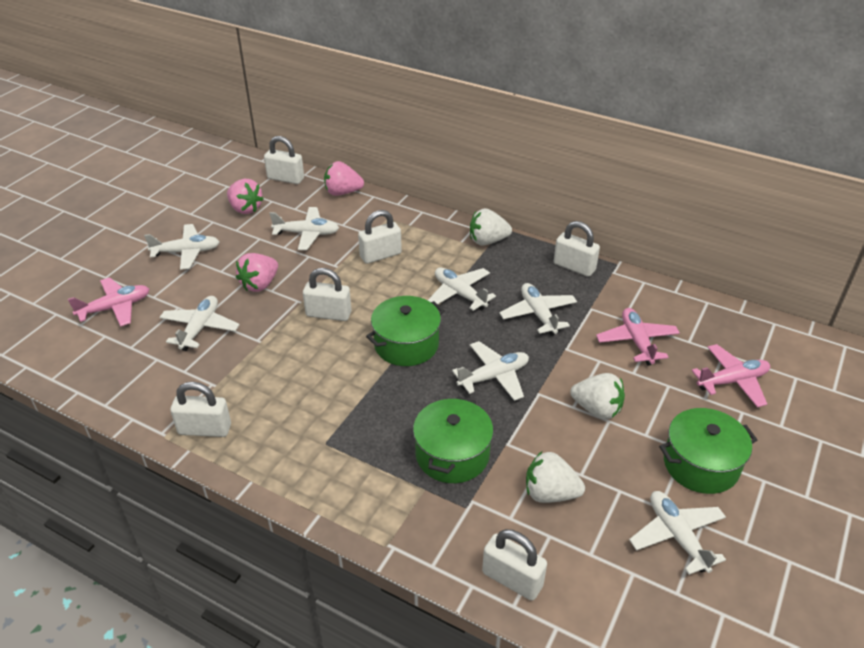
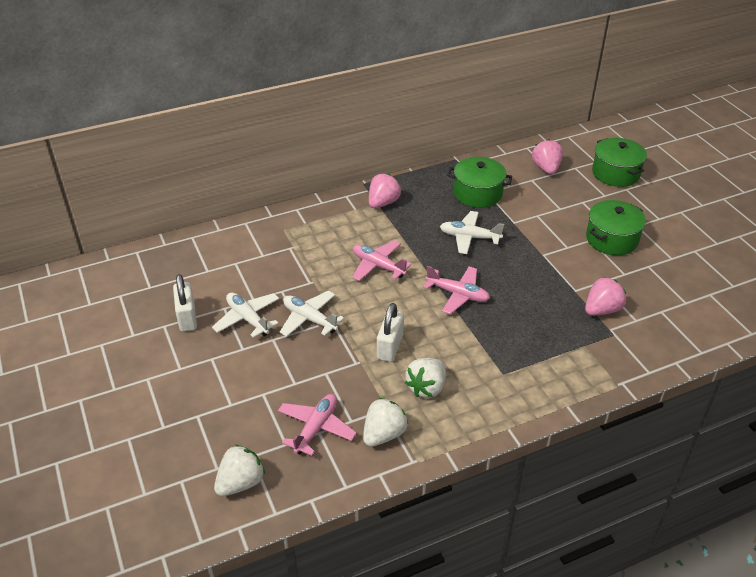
white padlock: 6 -> 2
white plane: 7 -> 3

